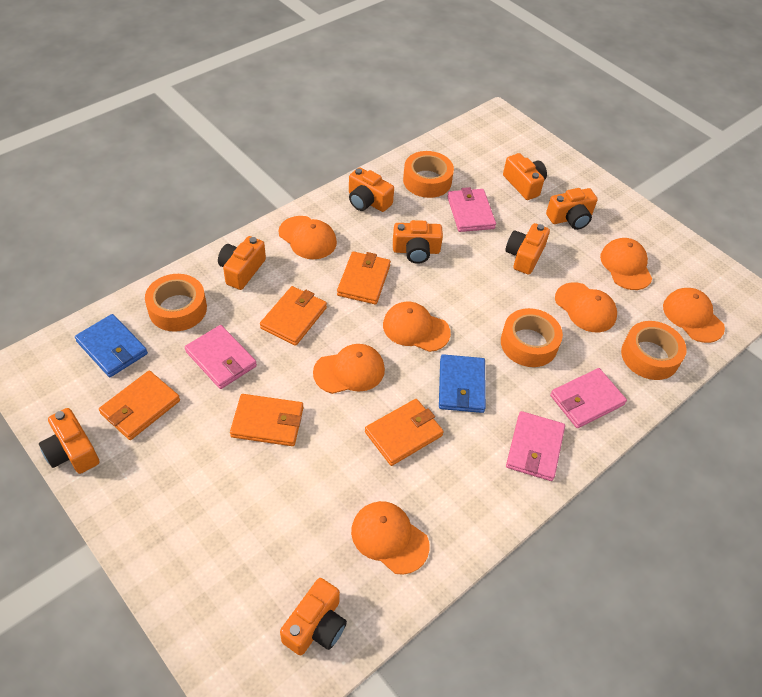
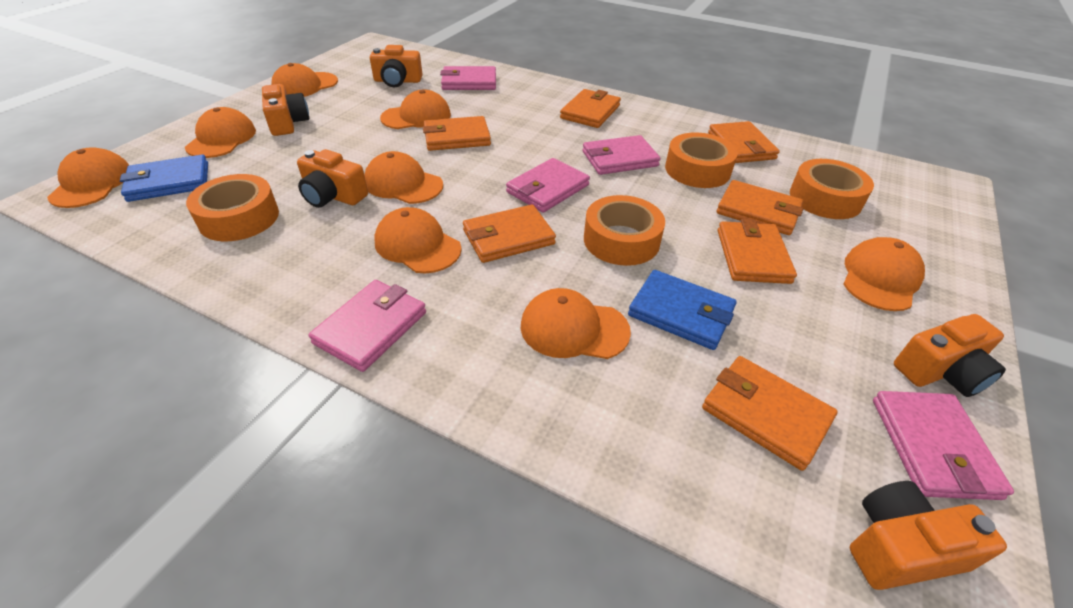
orange camera: 8 -> 5
orange cap: 7 -> 8
orange wallet: 5 -> 7
pink wallet: 4 -> 5

